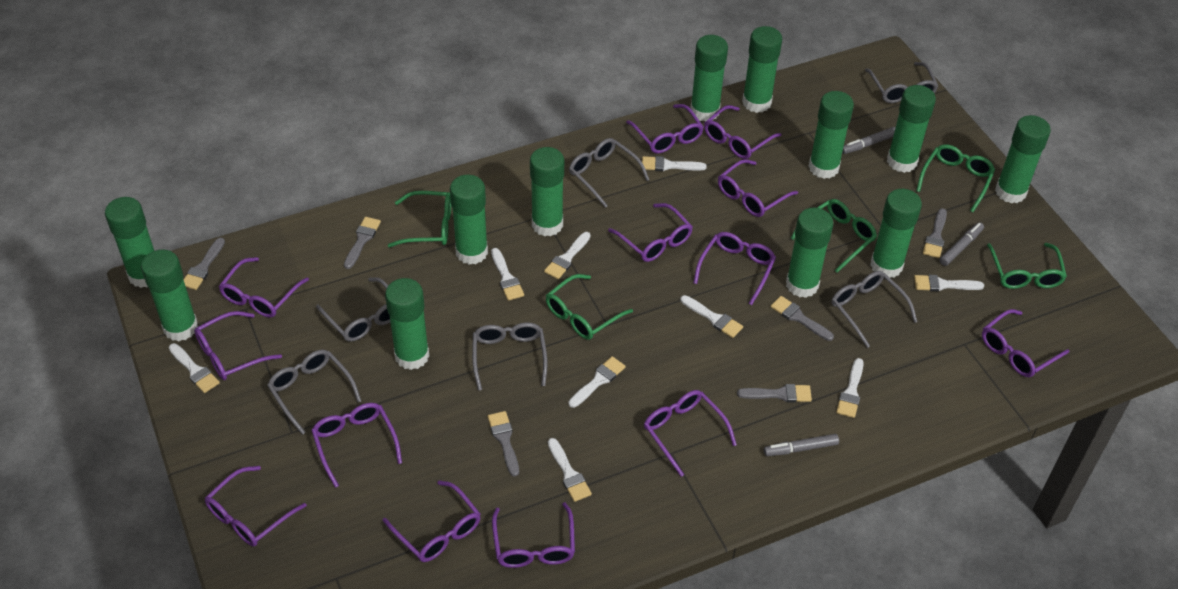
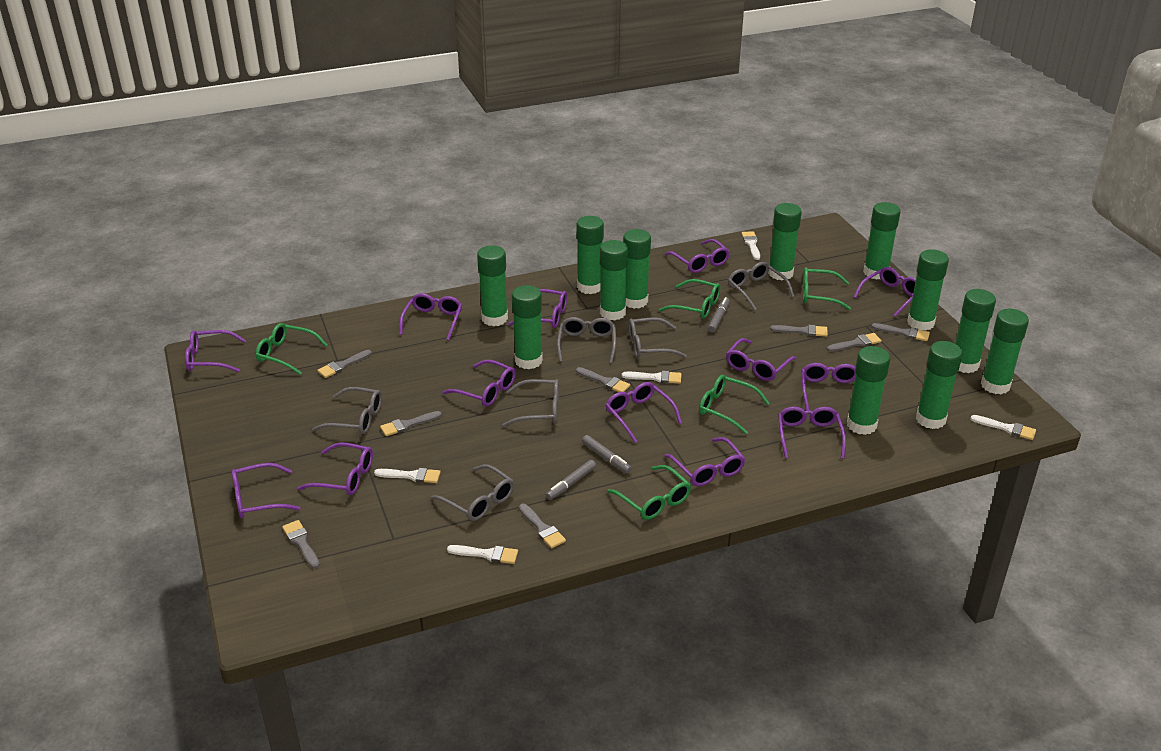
grey brush: 6 -> 8
white brush: 9 -> 5

